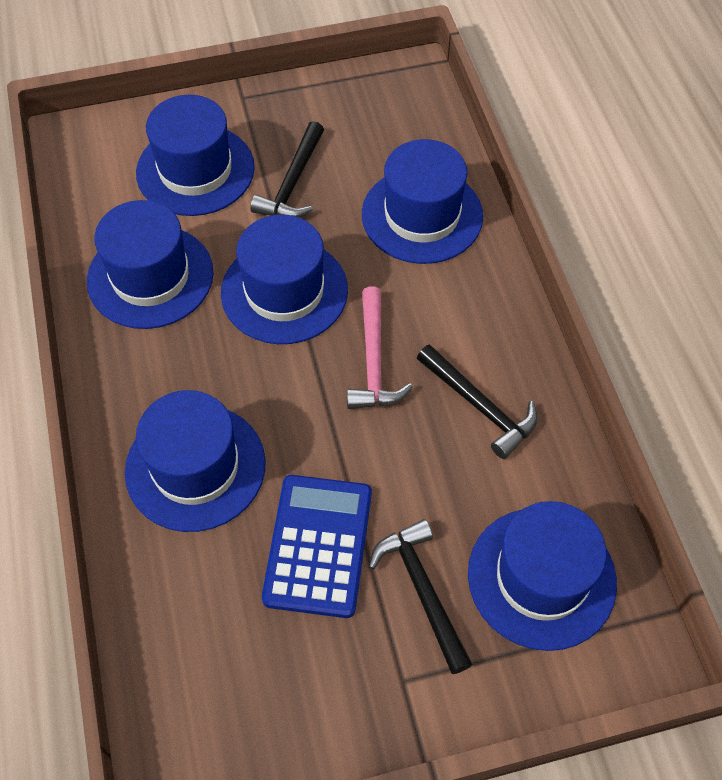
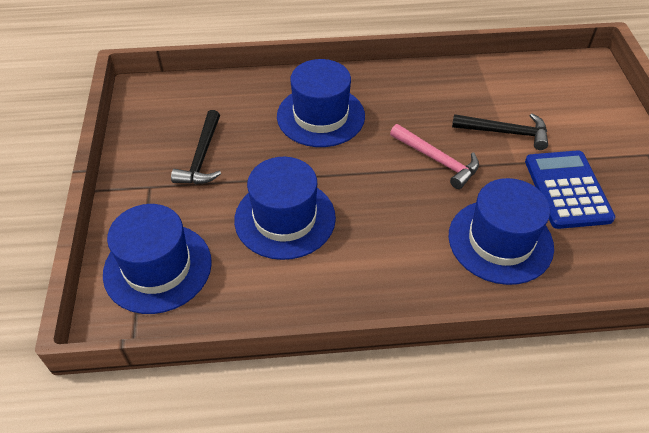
black hammer: 3 -> 2
blue hat: 6 -> 4

